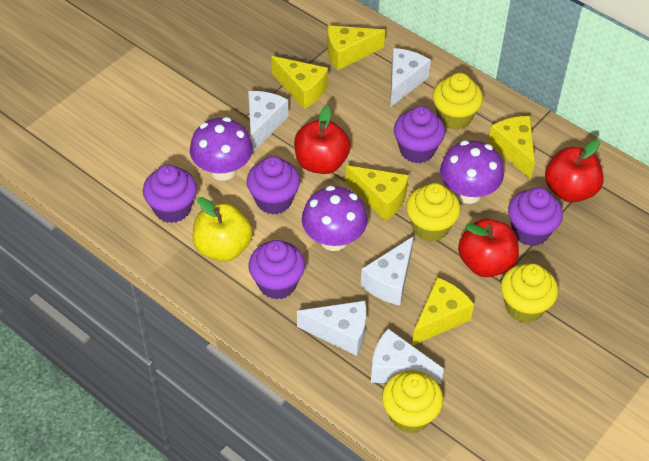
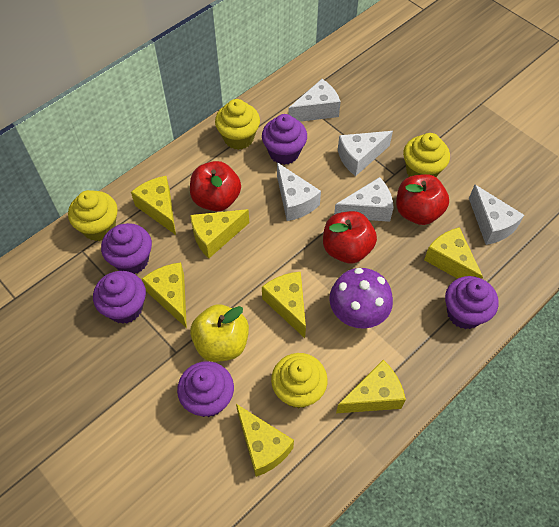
purple mushroom: 3 -> 1
yellow cheese: 5 -> 7

